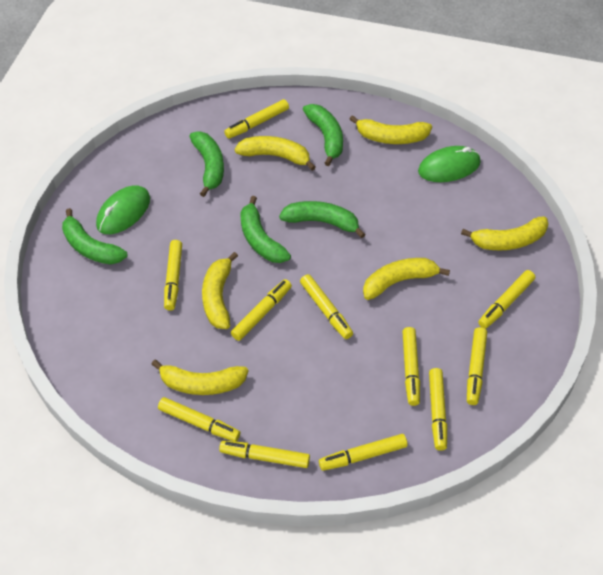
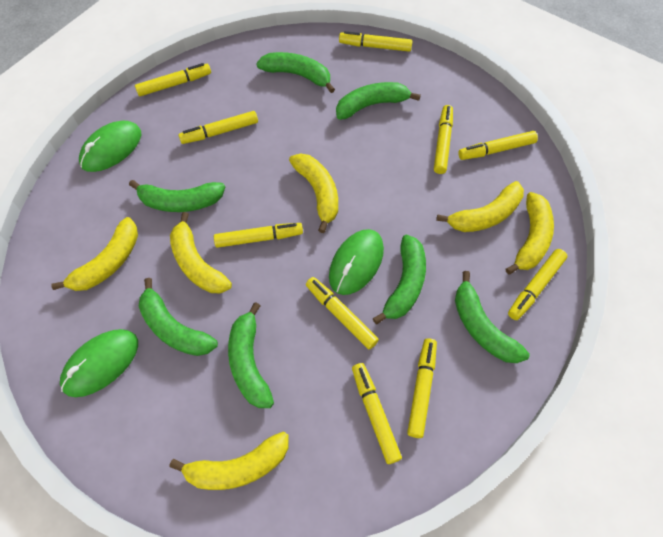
green banana: 5 -> 7
green mouse: 2 -> 3
yellow marker: 11 -> 10

